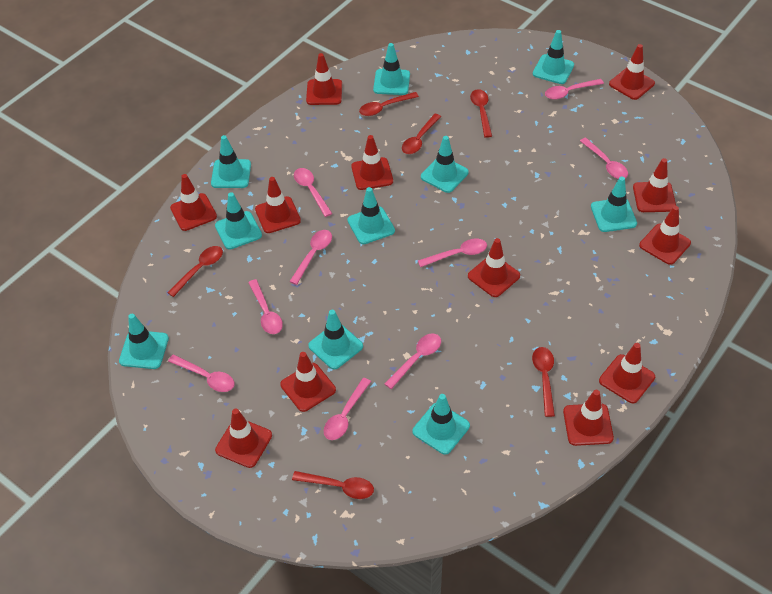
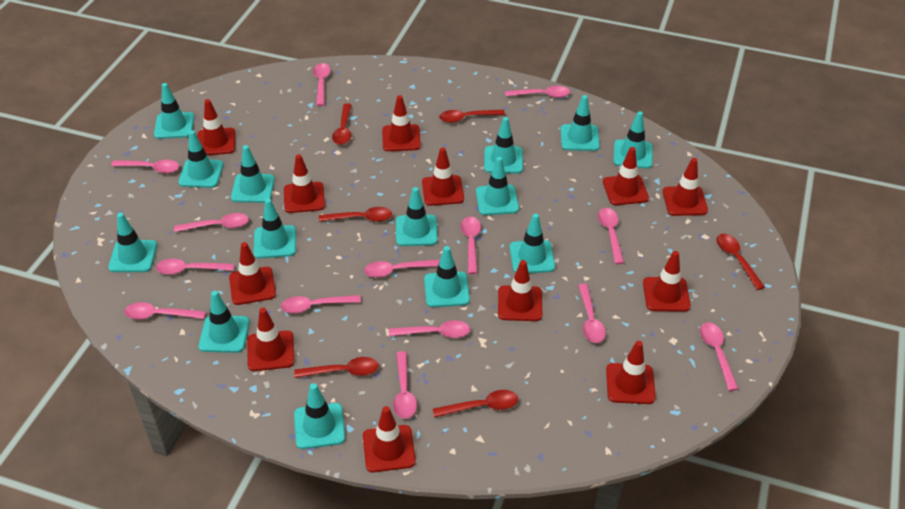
pink spoon: 9 -> 14
turquoise traffic cone: 10 -> 14

